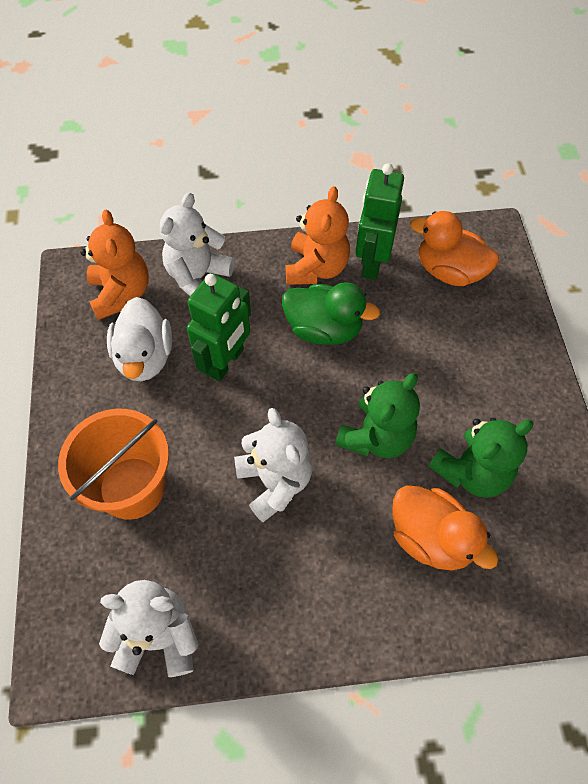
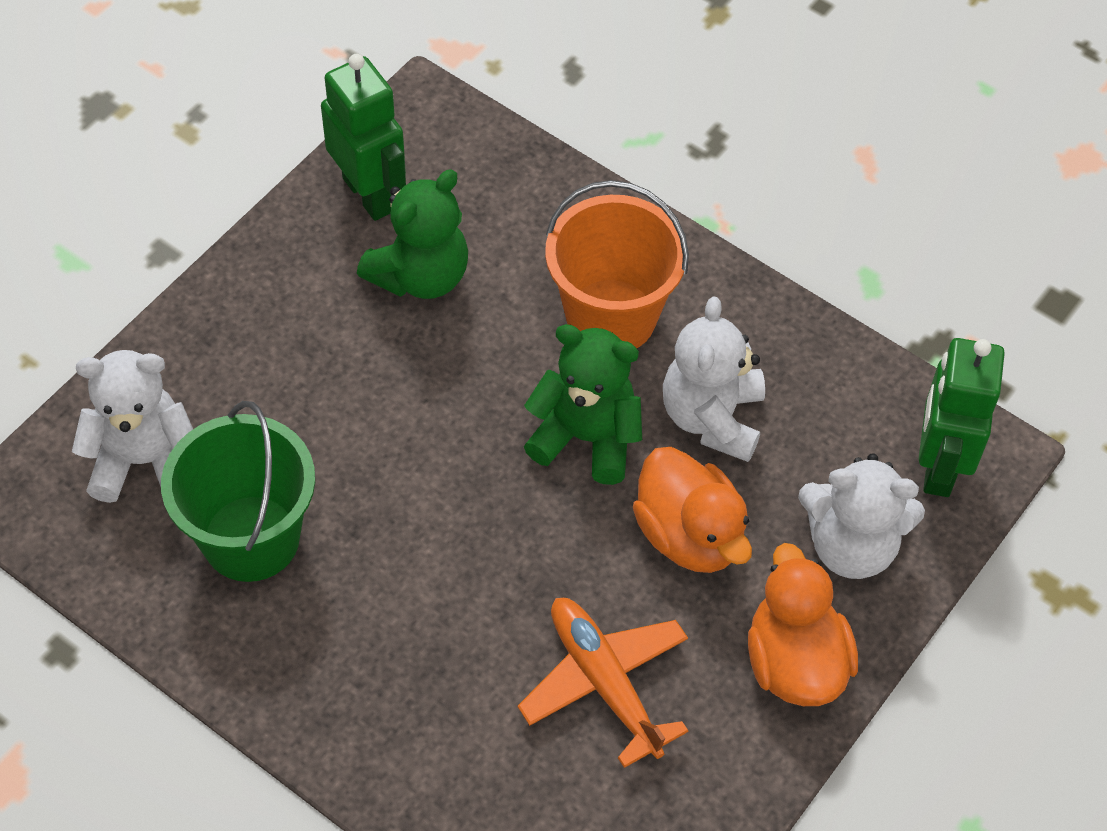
green bucket: 0 -> 1
green duck: 1 -> 0
orange plane: 0 -> 1
orange teddy bear: 2 -> 0
white duck: 1 -> 0

